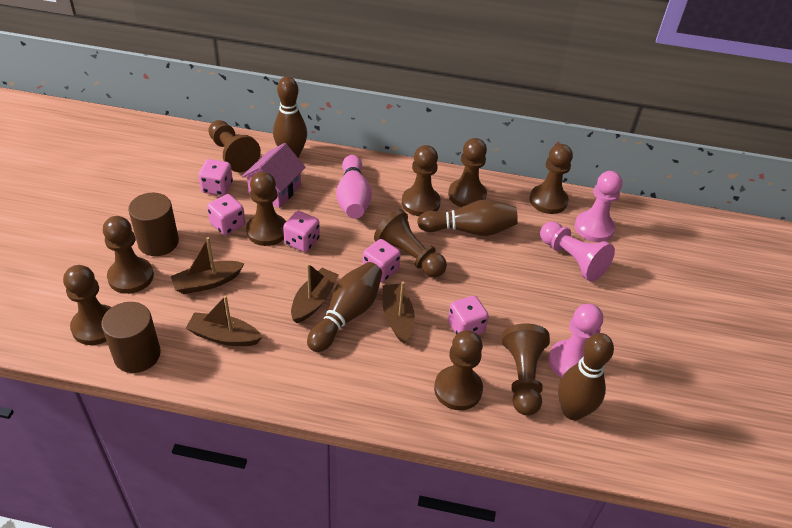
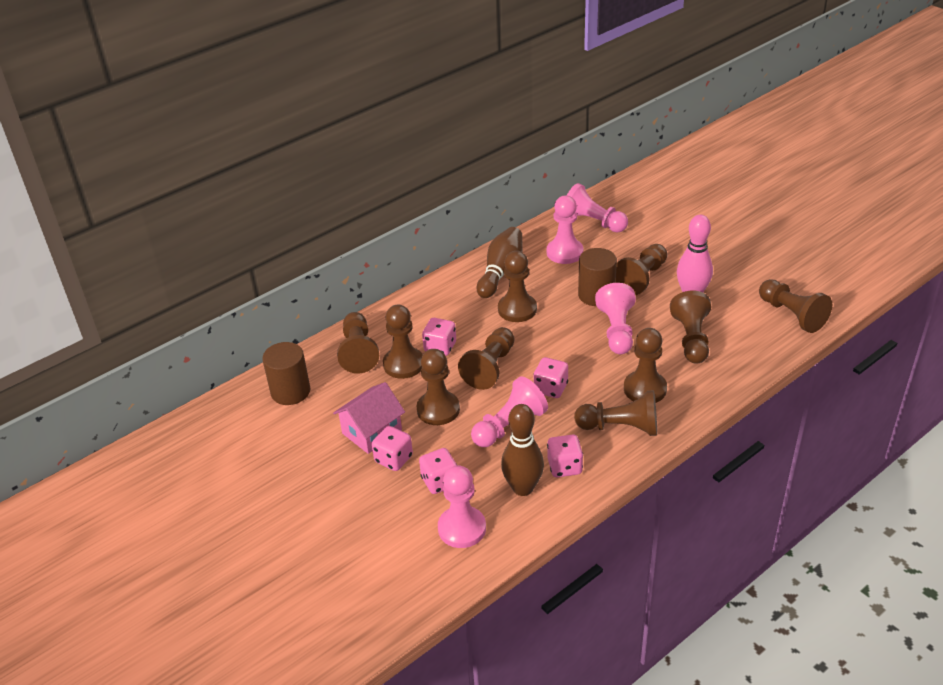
brown boat: 4 -> 0
brown bowling pin: 4 -> 2
pink pawn: 3 -> 5

